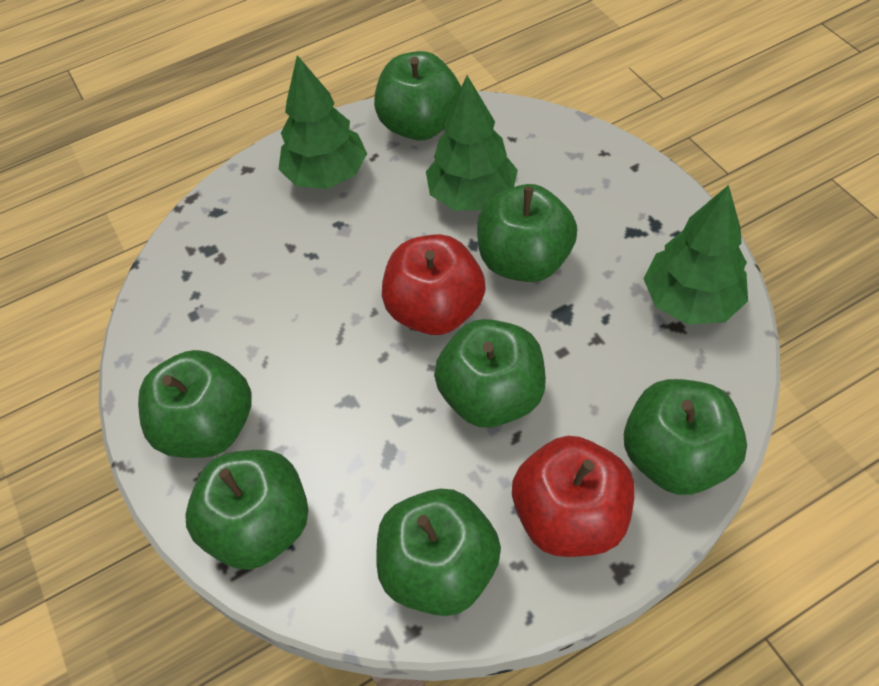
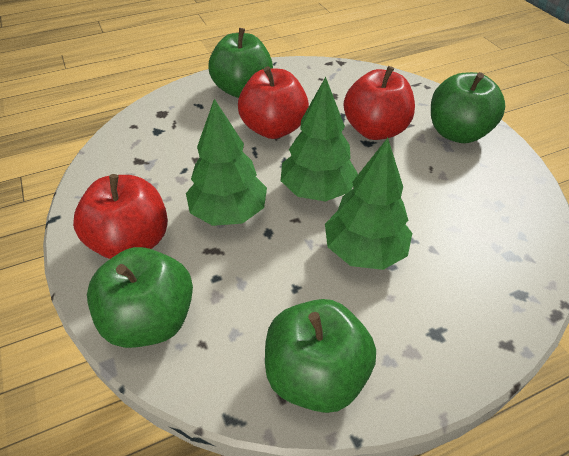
green apple: 7 -> 4
red apple: 2 -> 3

